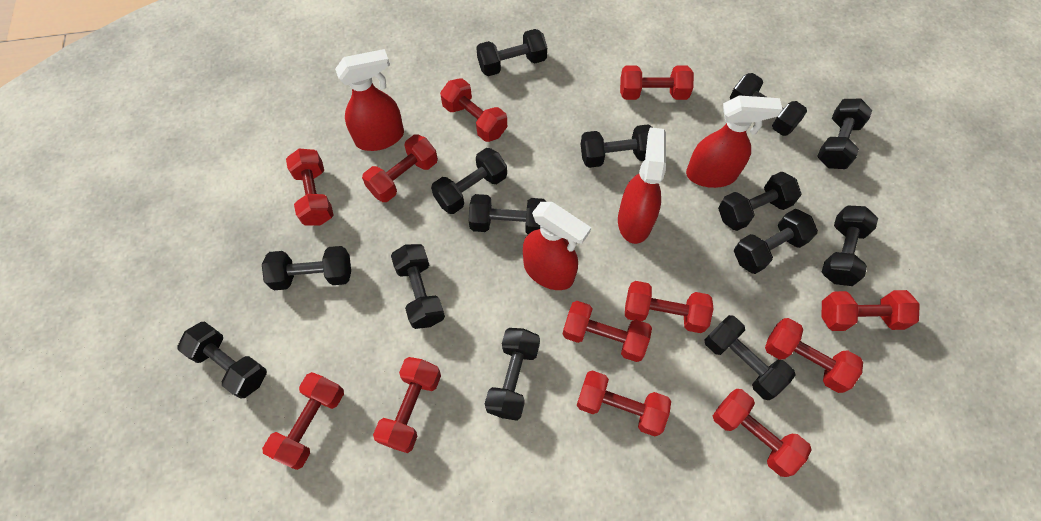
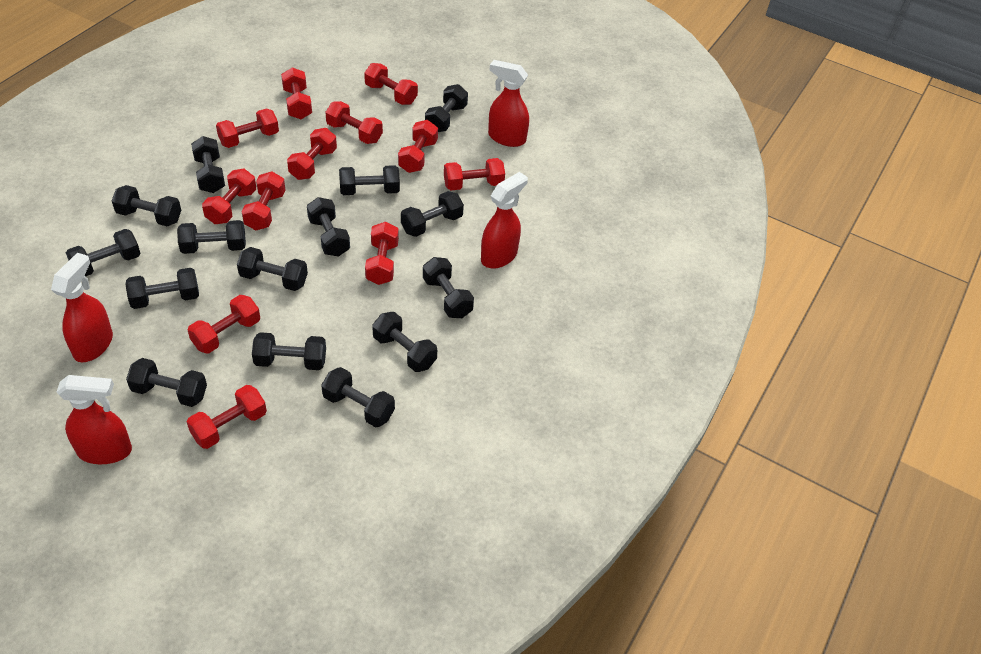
black dumbbell: 14 -> 15

